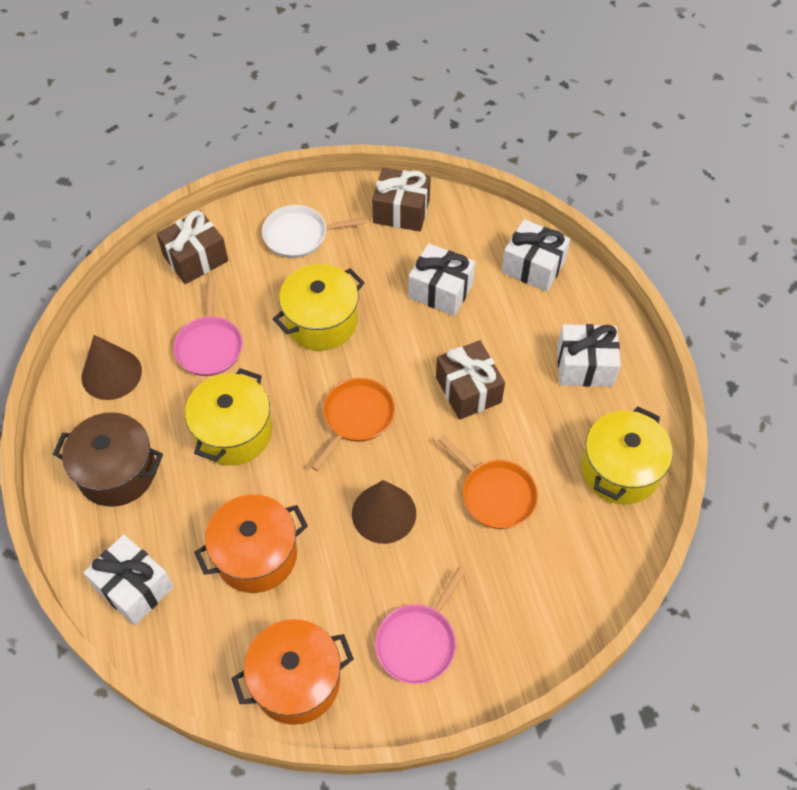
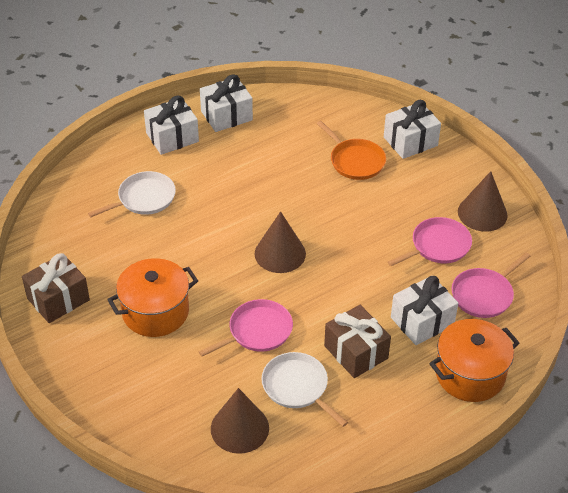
brown cone: 2 -> 3
brown gift: 3 -> 2
brown pot: 1 -> 0
orange pan: 2 -> 1
pink pan: 2 -> 3
white pan: 1 -> 2
yellow pot: 3 -> 0

